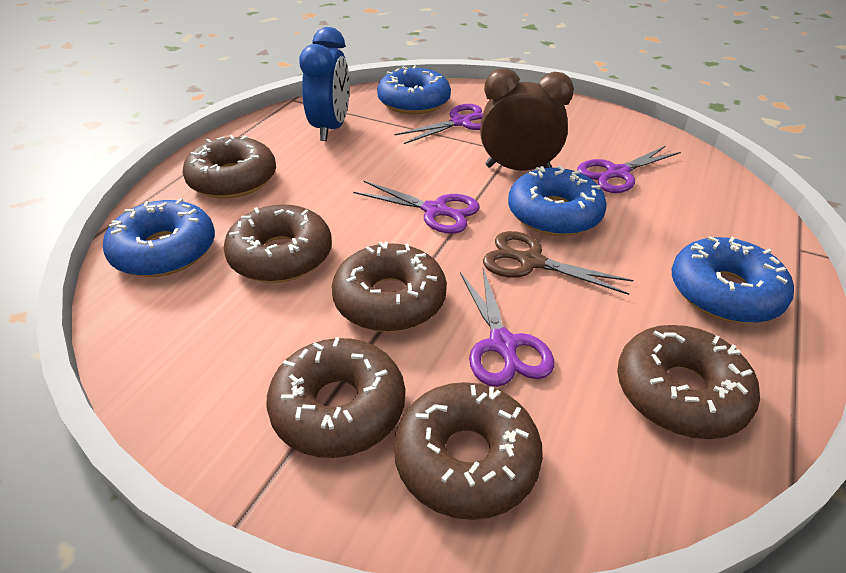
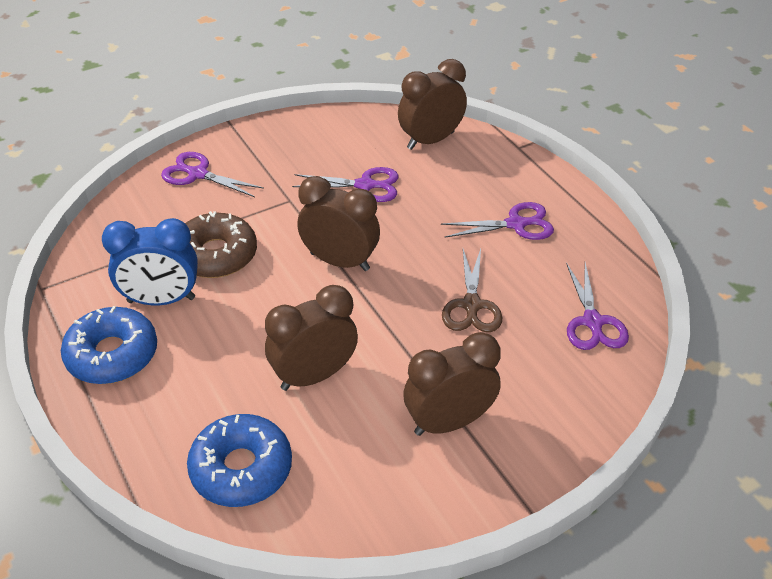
blue donut: 4 -> 2
brown clock: 1 -> 4
brown donut: 6 -> 1

